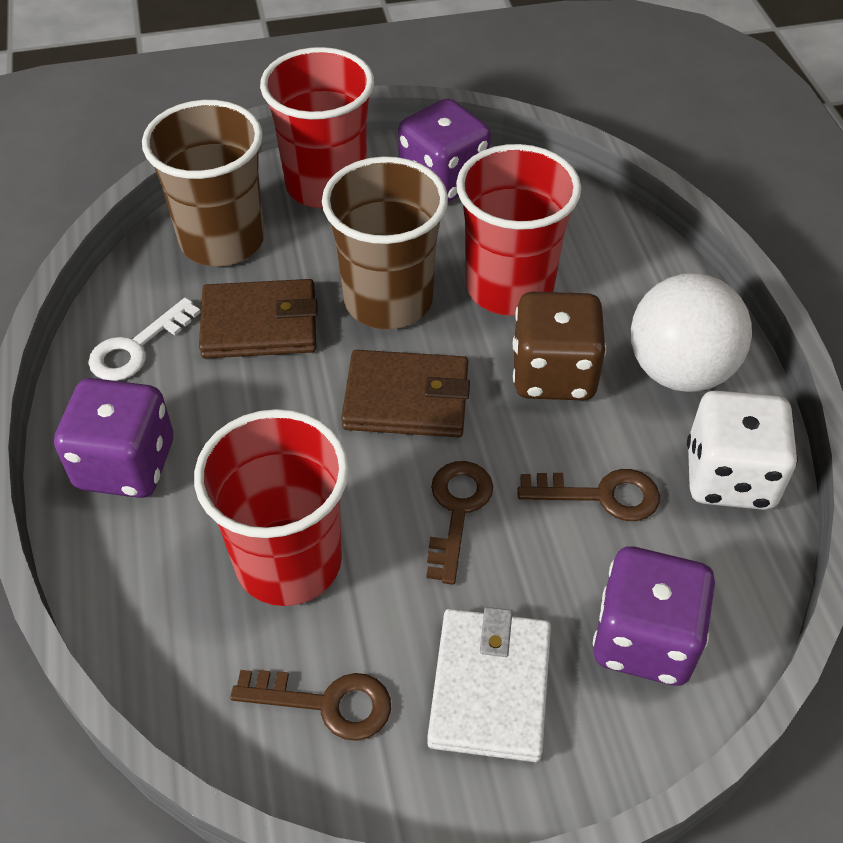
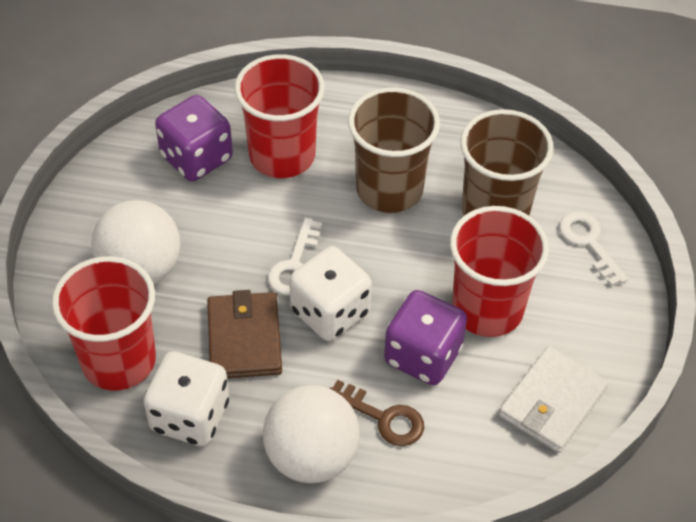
brown dice: 1 -> 0
brown key: 3 -> 1
brown wallet: 2 -> 1
purple dice: 3 -> 2
white ball: 1 -> 2
white dice: 1 -> 2
white key: 1 -> 2

